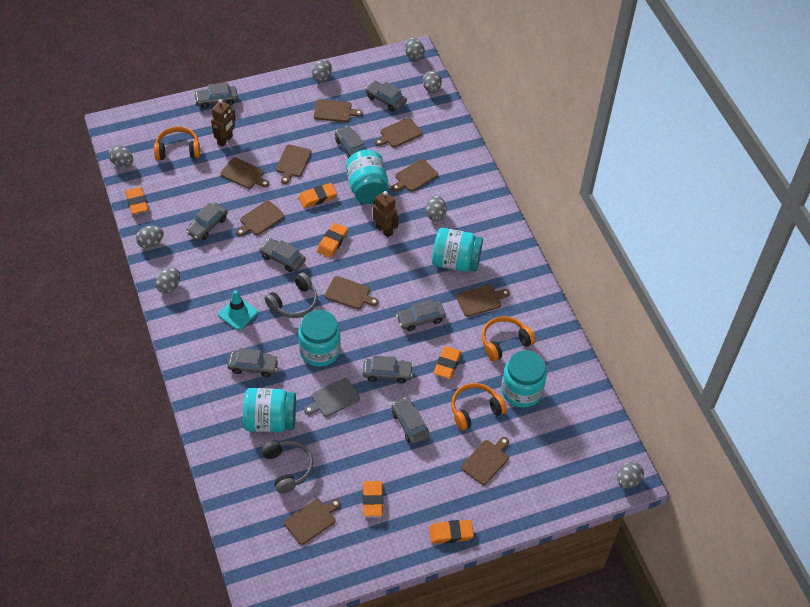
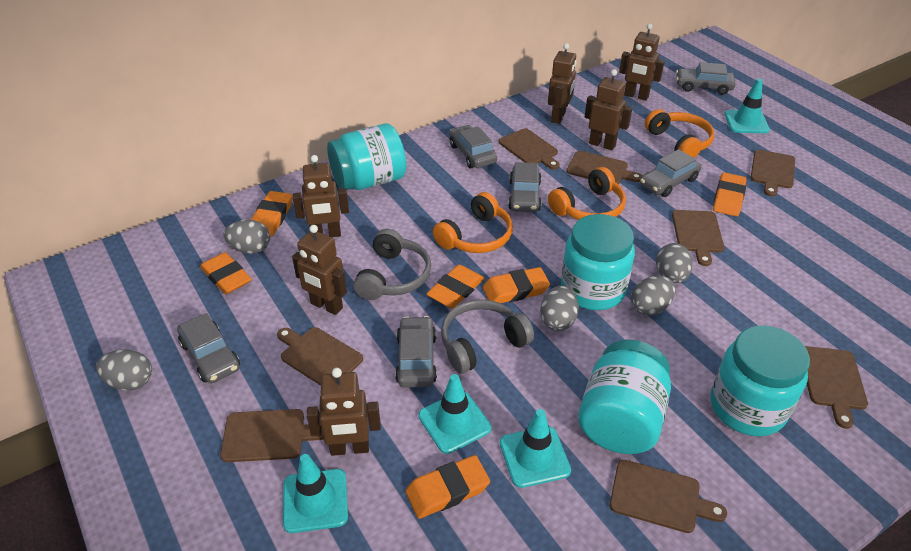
brown cutting board: 10 -> 8
brown robot: 2 -> 6
grey car: 9 -> 6
grey cutting board: 1 -> 0
grey egg: 8 -> 5
turquoise jar: 5 -> 4
turquoise traffic cone: 1 -> 4

